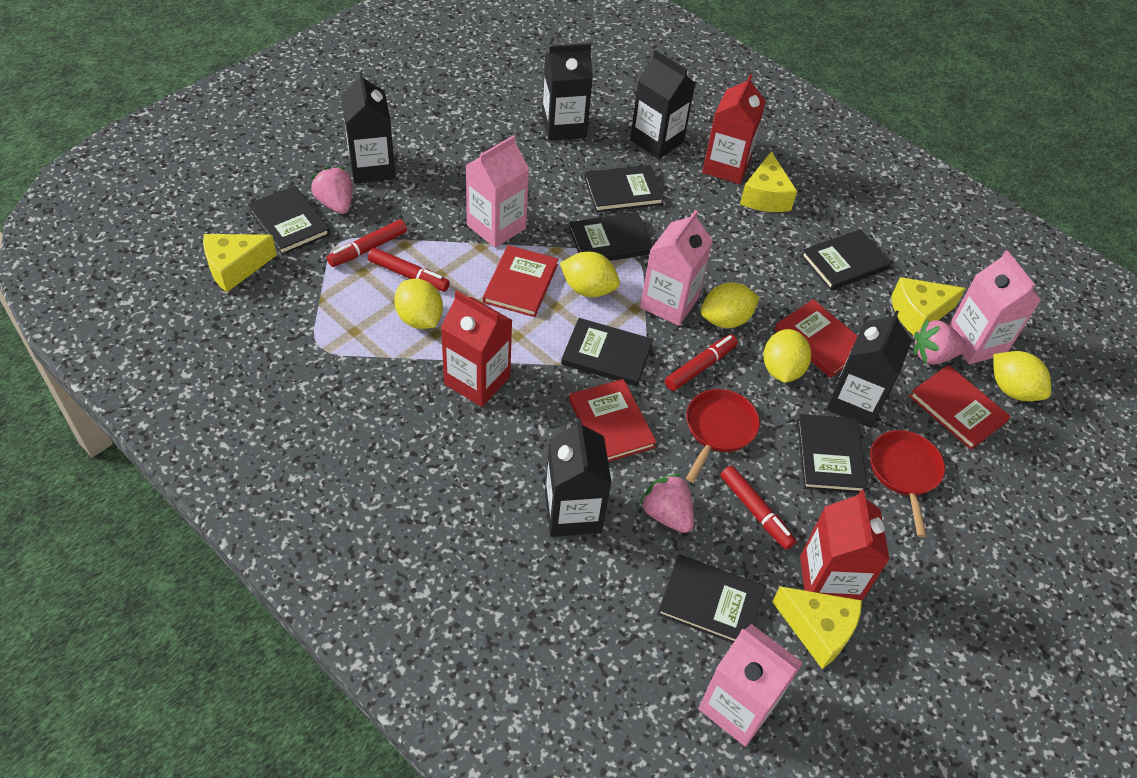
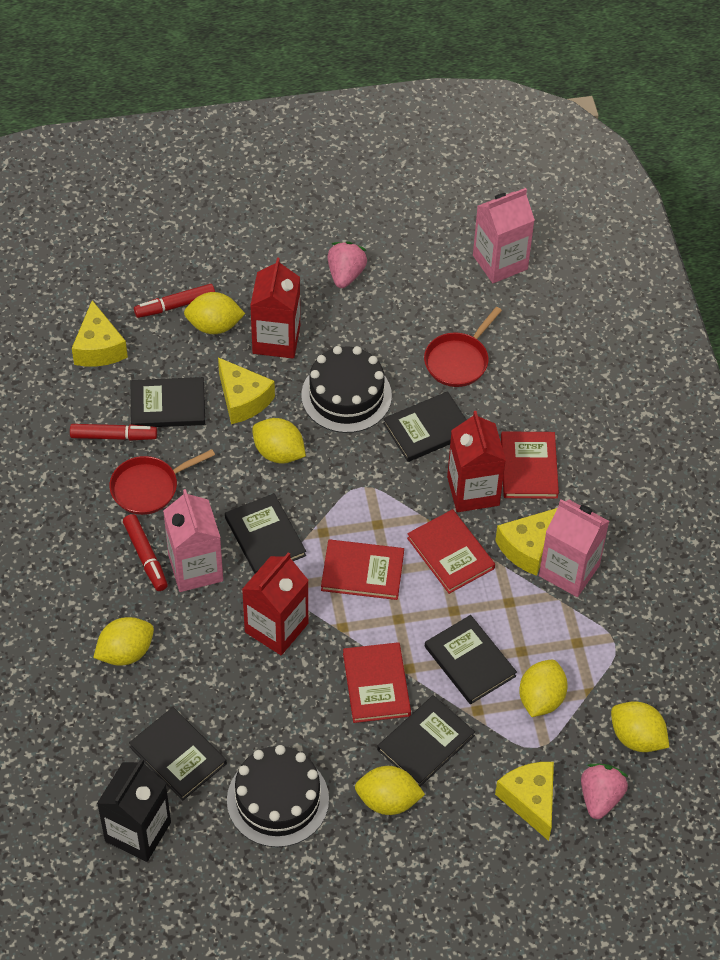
black book: 7 -> 6
black cake: 0 -> 2
black carton: 5 -> 1
pink carton: 4 -> 3
pink strawberry: 3 -> 2
red marker: 4 -> 3
yellow lemon: 5 -> 6

